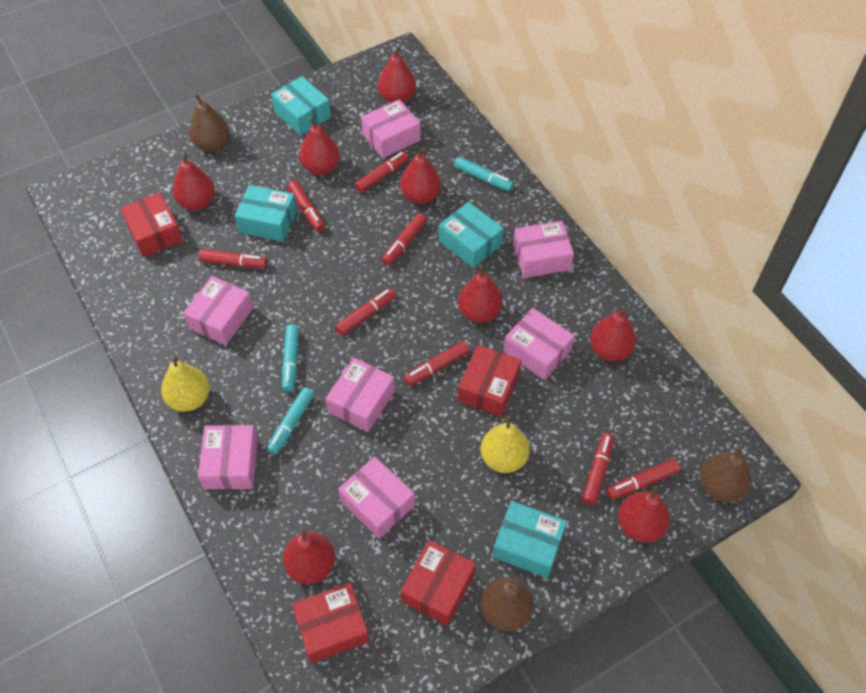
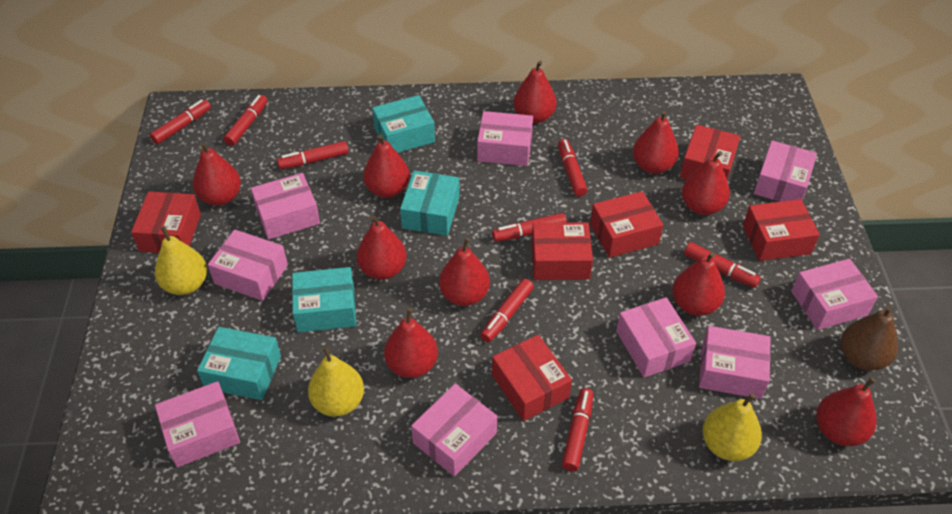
brown pear: 3 -> 1
pink box: 7 -> 9
red box: 4 -> 6
red pear: 8 -> 10
turquoise marker: 3 -> 0
yellow pear: 2 -> 3

